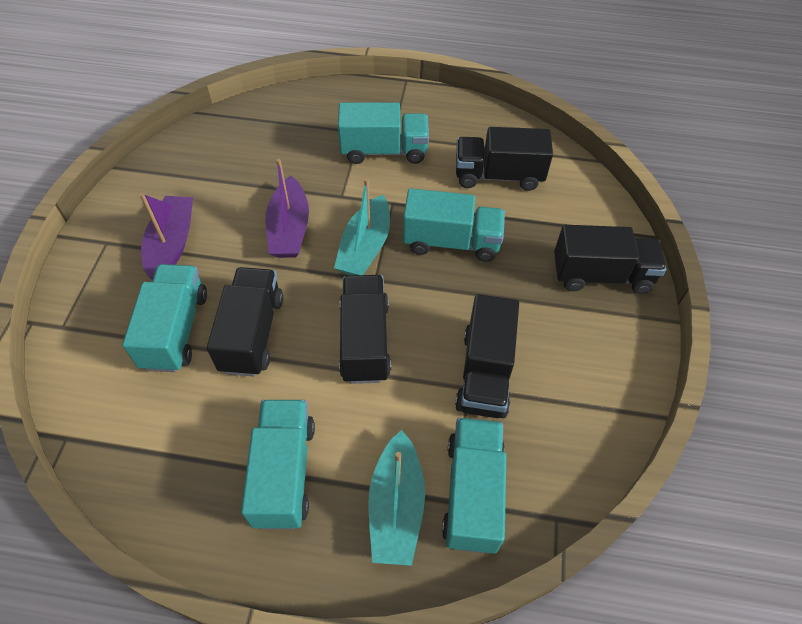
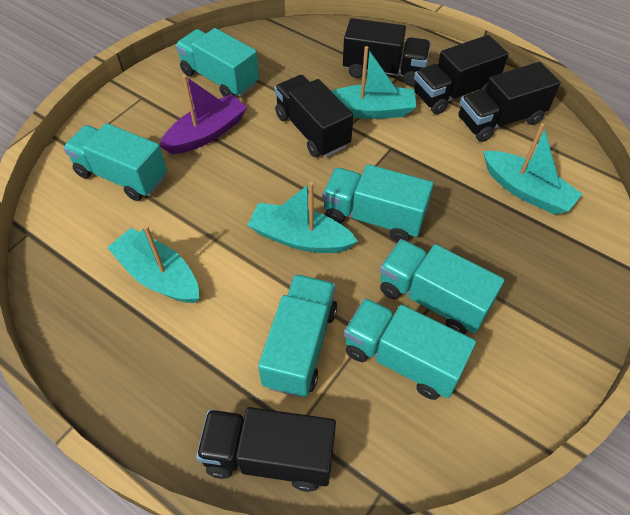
purple boat: 2 -> 1
turquoise boat: 2 -> 4
turquoise truck: 5 -> 6

